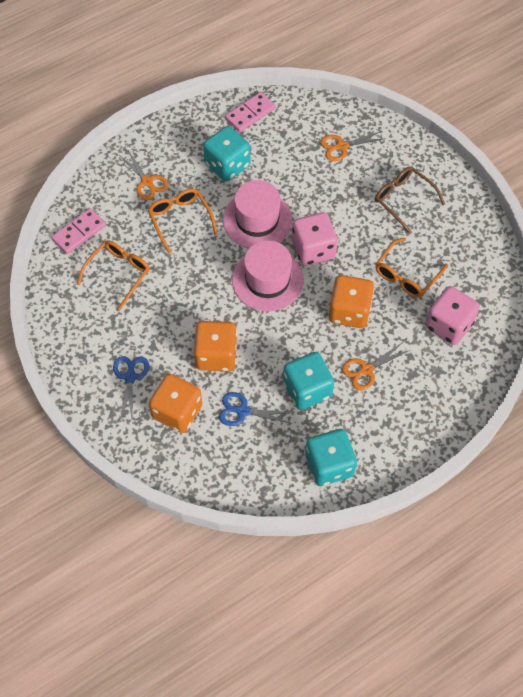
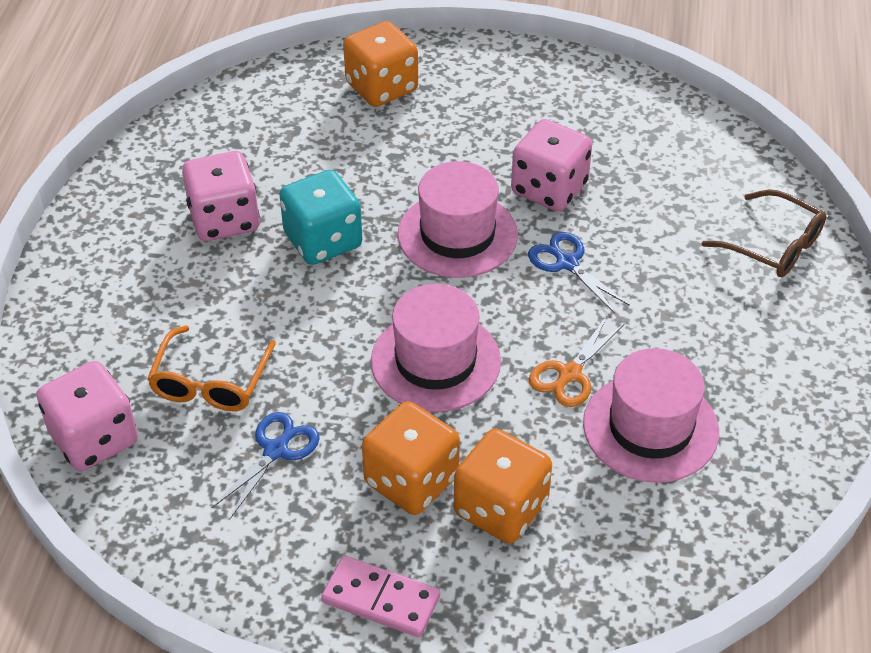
orange glasses: 3 -> 1
orange scissors: 3 -> 1
pink dice: 2 -> 3
pink domino: 2 -> 1
pink hat: 2 -> 3
turquoise dice: 3 -> 1

